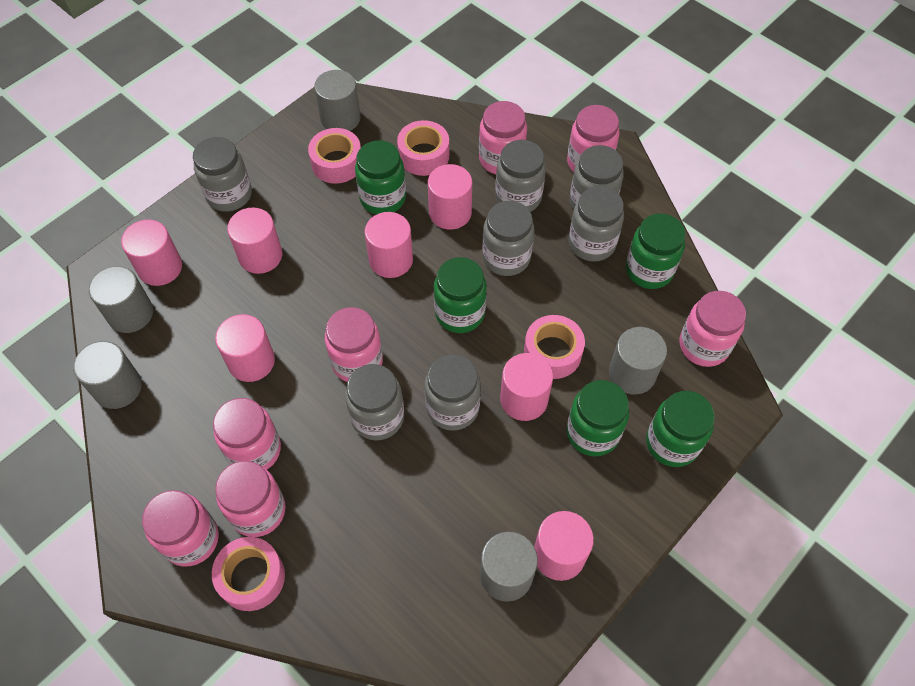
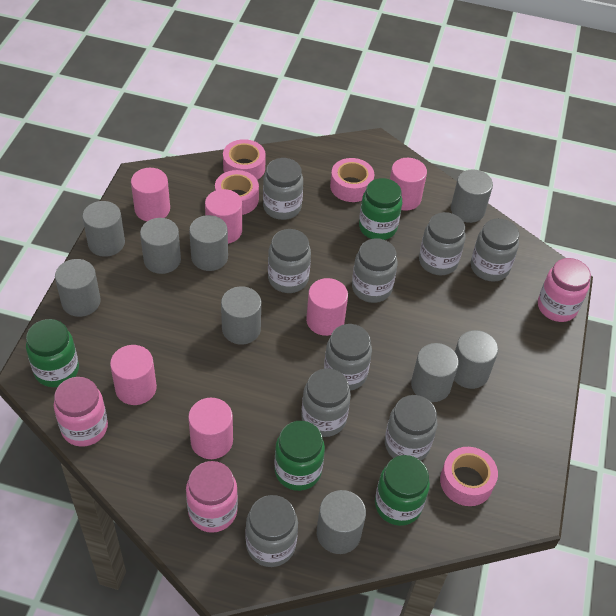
green jar: 5 -> 4
grey cylinder: 5 -> 9
grey jar: 7 -> 9
pink cylinder: 7 -> 6
pink jar: 7 -> 3

